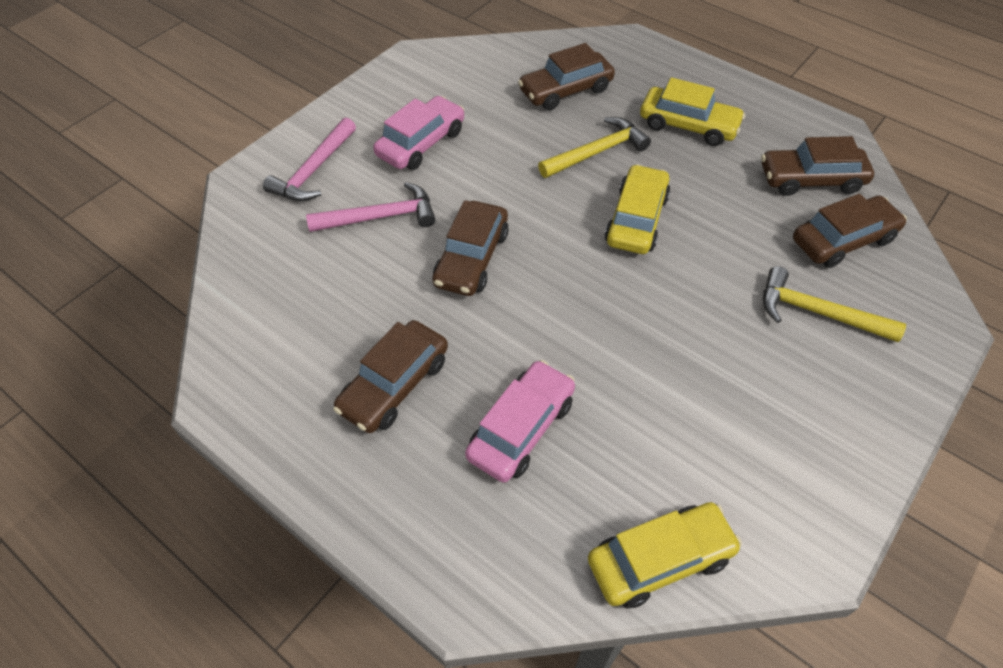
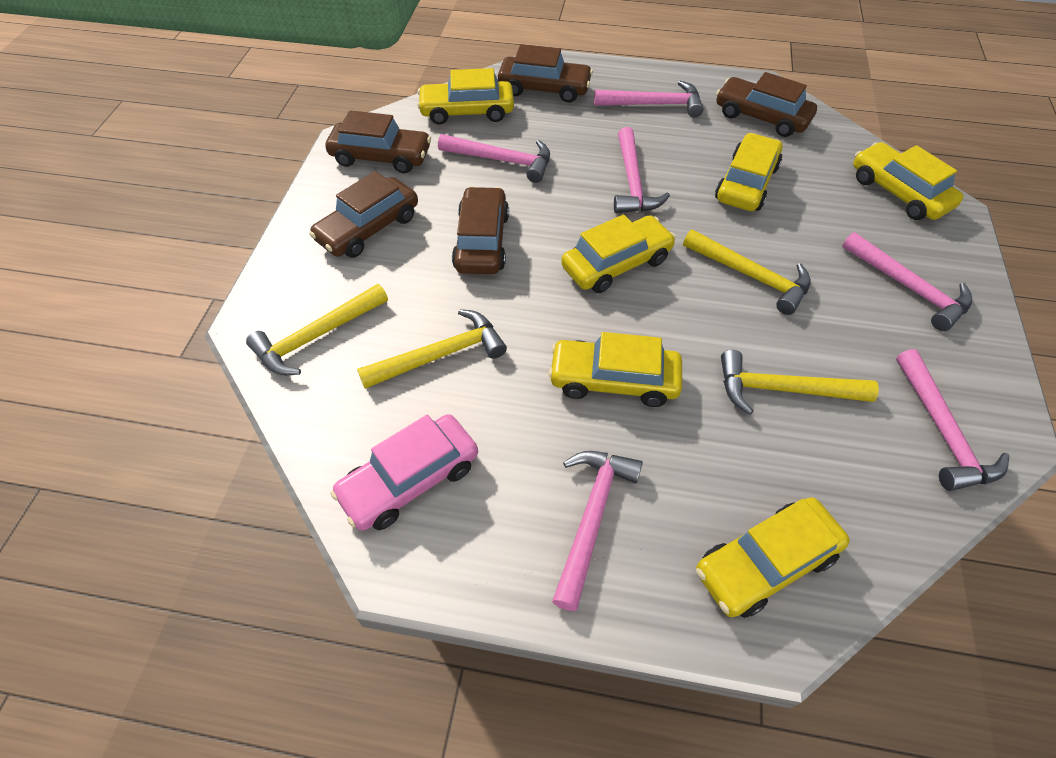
pink car: 2 -> 1
pink hammer: 2 -> 6
yellow car: 3 -> 6
yellow hammer: 2 -> 4

